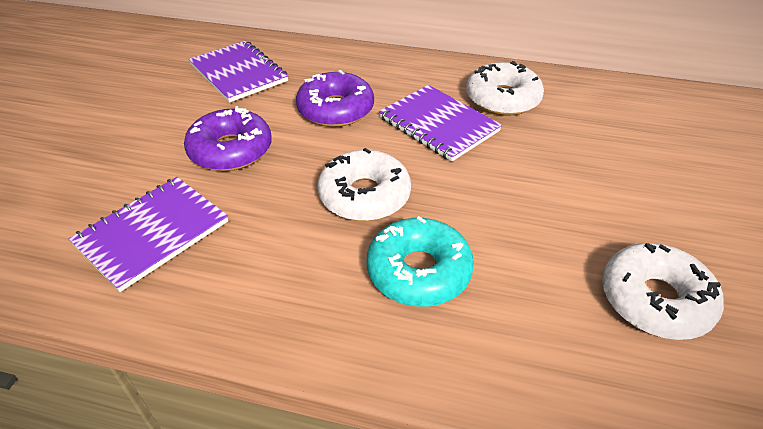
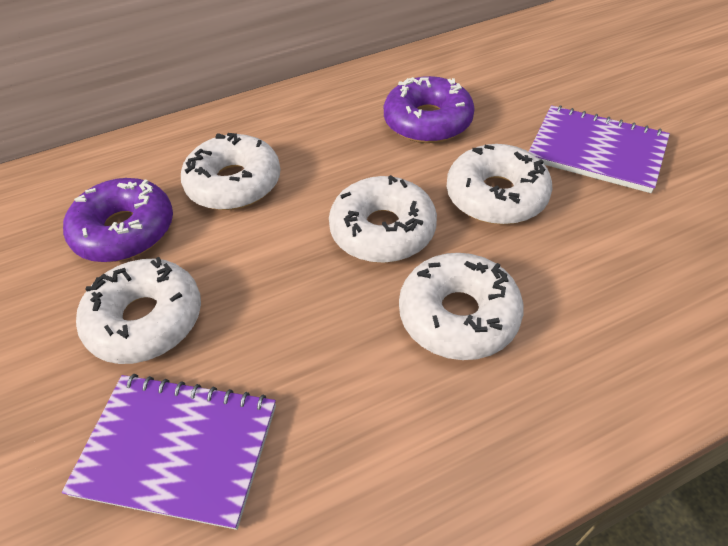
purple notebook: 3 -> 2
turquoise donut: 1 -> 0
white donut: 3 -> 5

